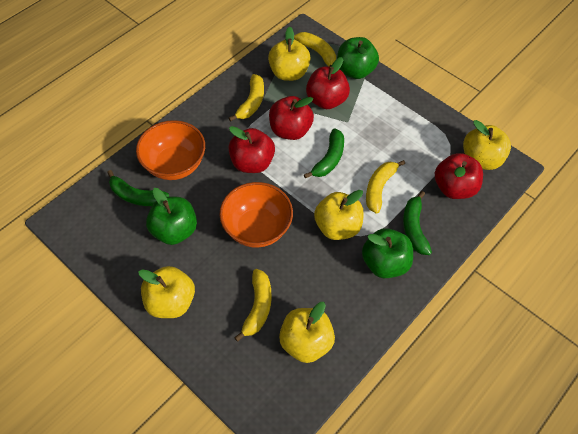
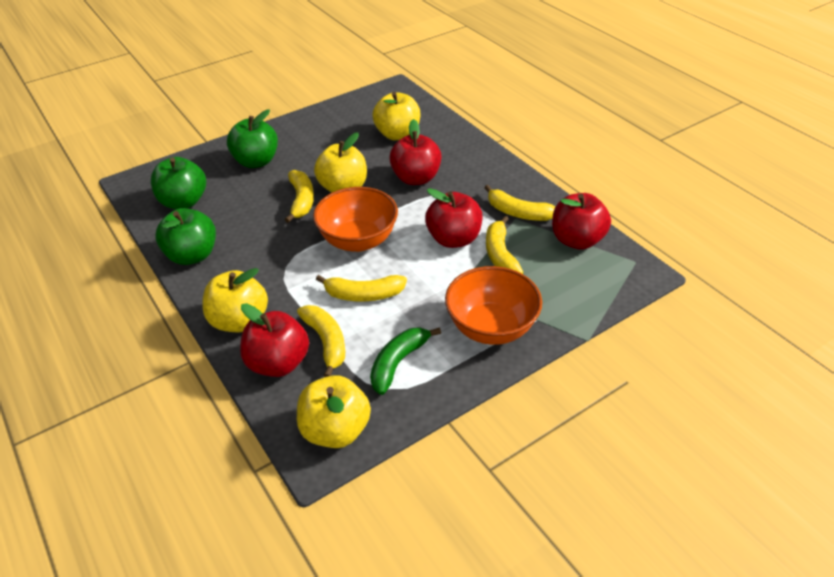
green banana: 3 -> 1
yellow apple: 5 -> 4
yellow banana: 4 -> 5

